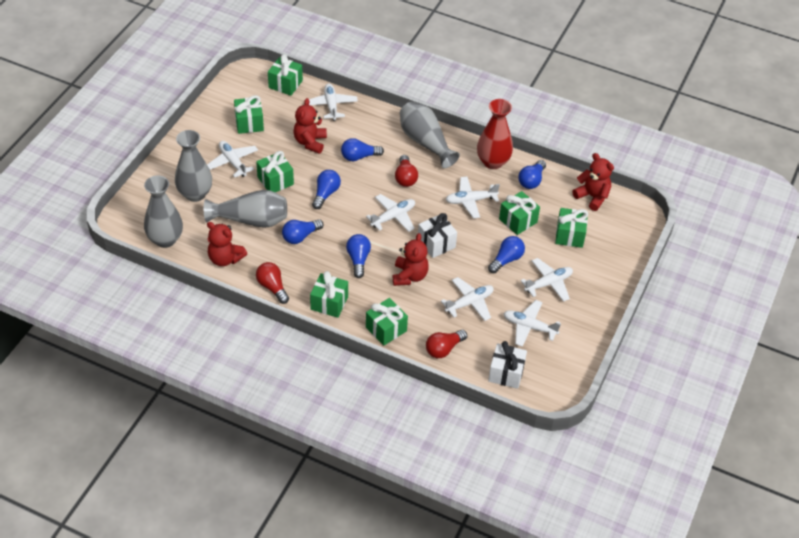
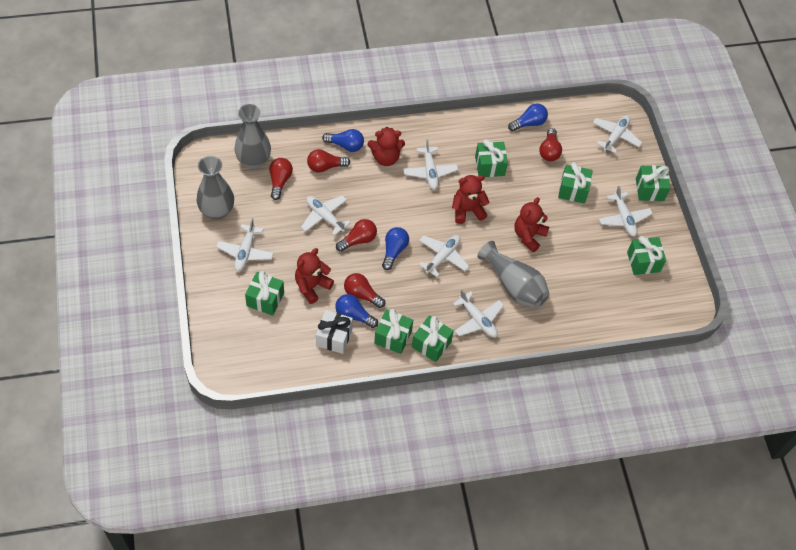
blue light bulb: 6 -> 4
grey vase: 4 -> 3
red light bulb: 3 -> 5
red vase: 1 -> 0
white gift: 2 -> 1

